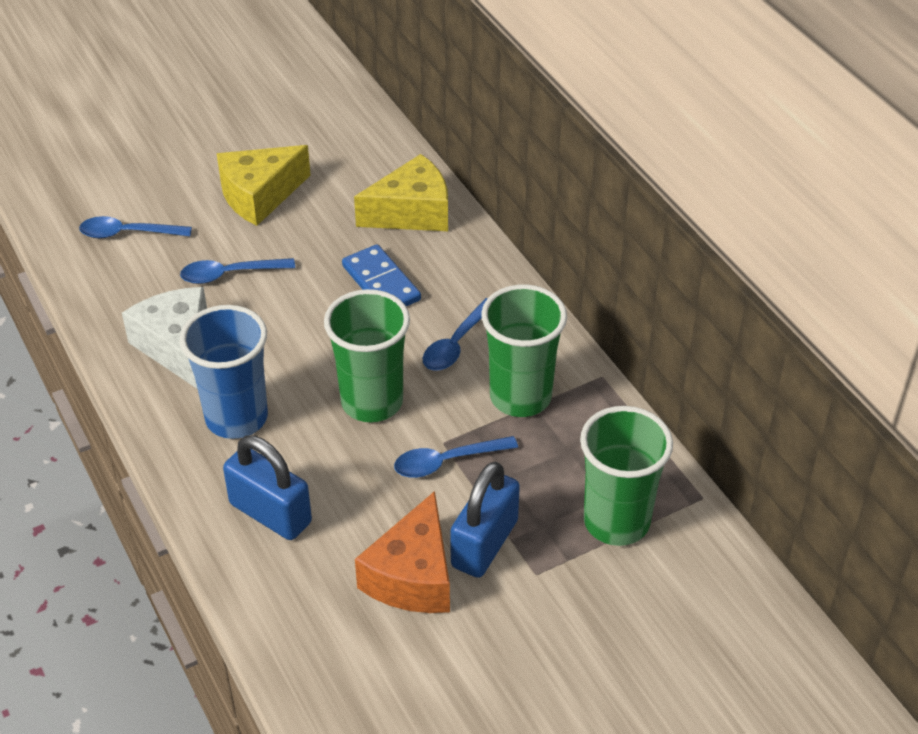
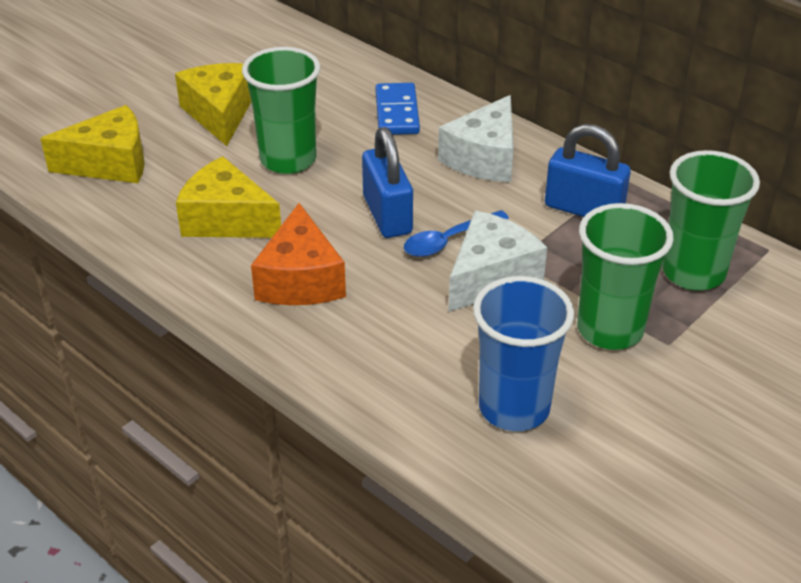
blue spoon: 4 -> 1
white cheese: 1 -> 2
yellow cheese: 2 -> 3

